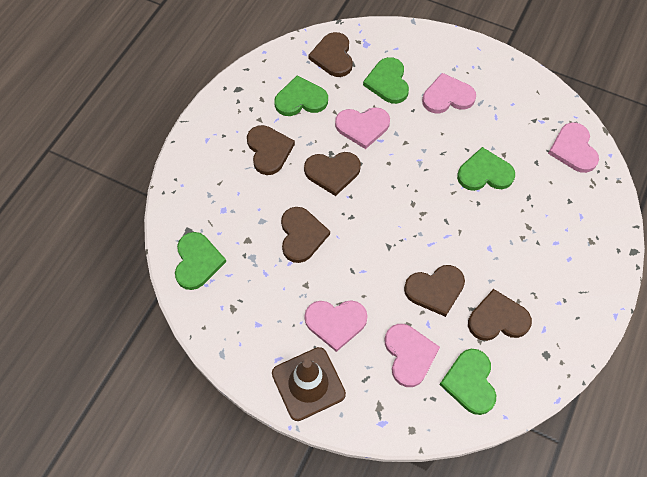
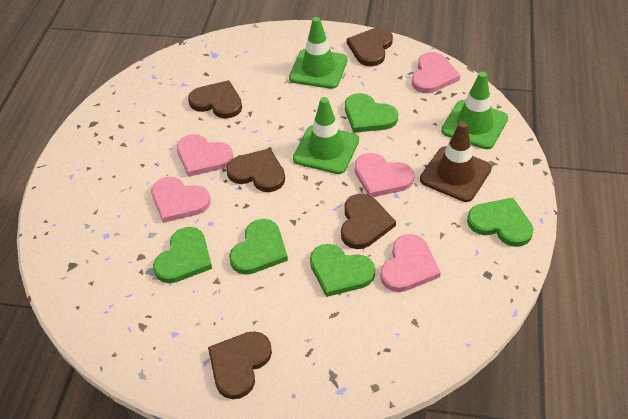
brown heart: 6 -> 5
green traffic cone: 0 -> 3

